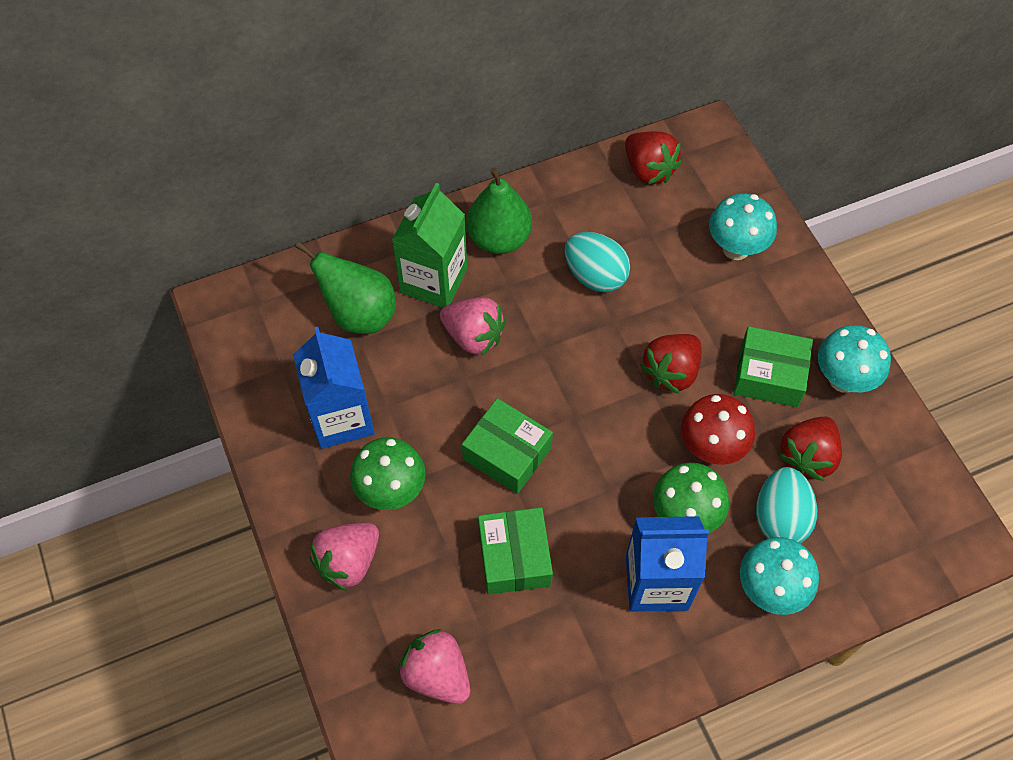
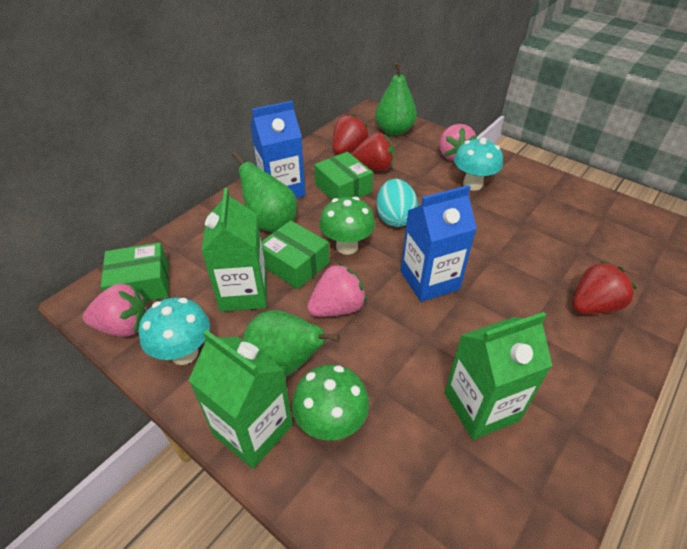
green carton: 1 -> 3
green pear: 2 -> 3
red mushroom: 1 -> 0
turquoise egg: 2 -> 1
turquoise mushroom: 3 -> 2

